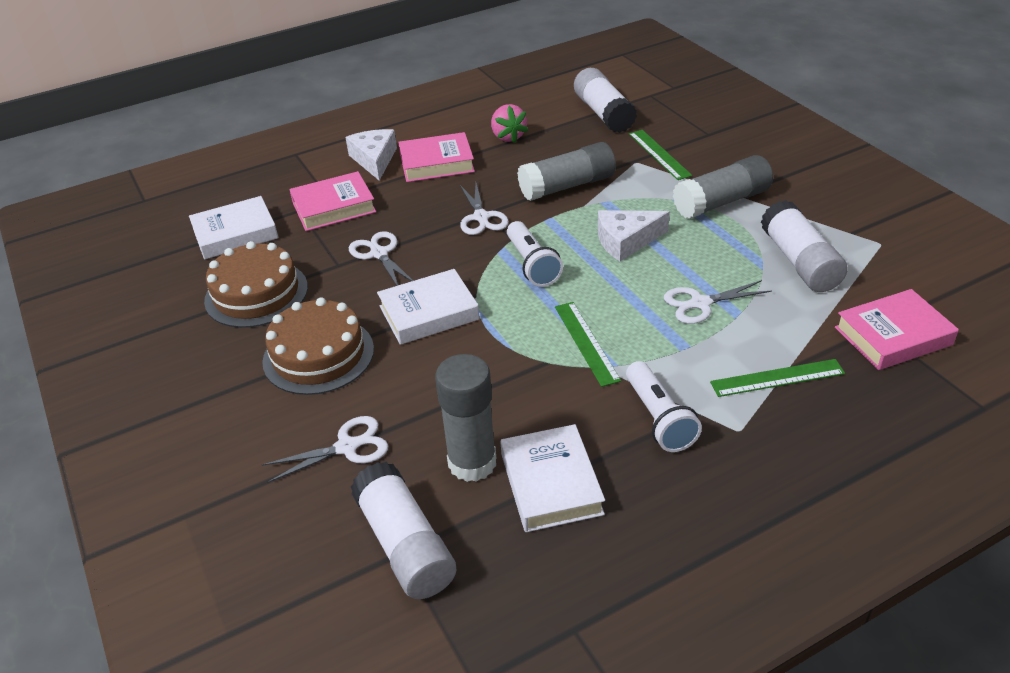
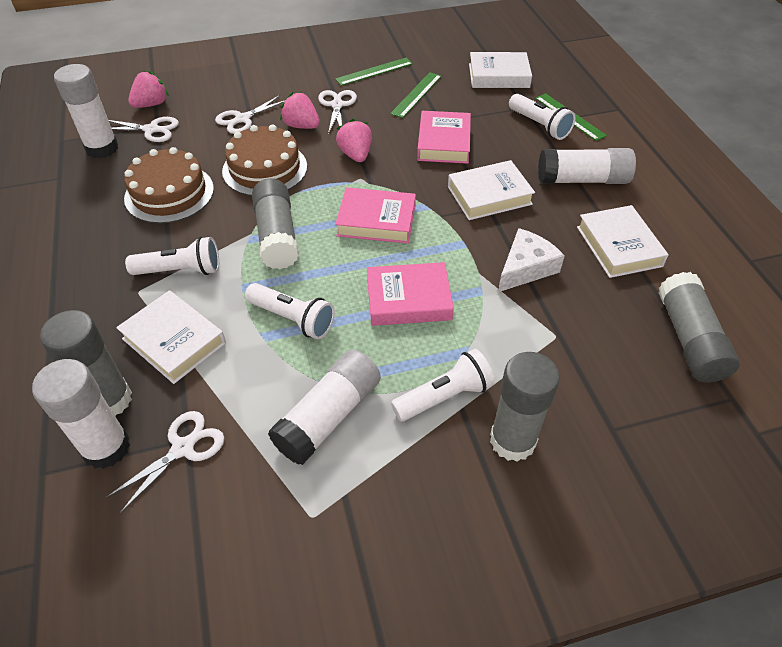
grey glue stick: 3 -> 4
pink strawberry: 1 -> 3
white book: 3 -> 4
white cheese: 2 -> 1
white flashlight: 2 -> 4
white glue stick: 3 -> 4

